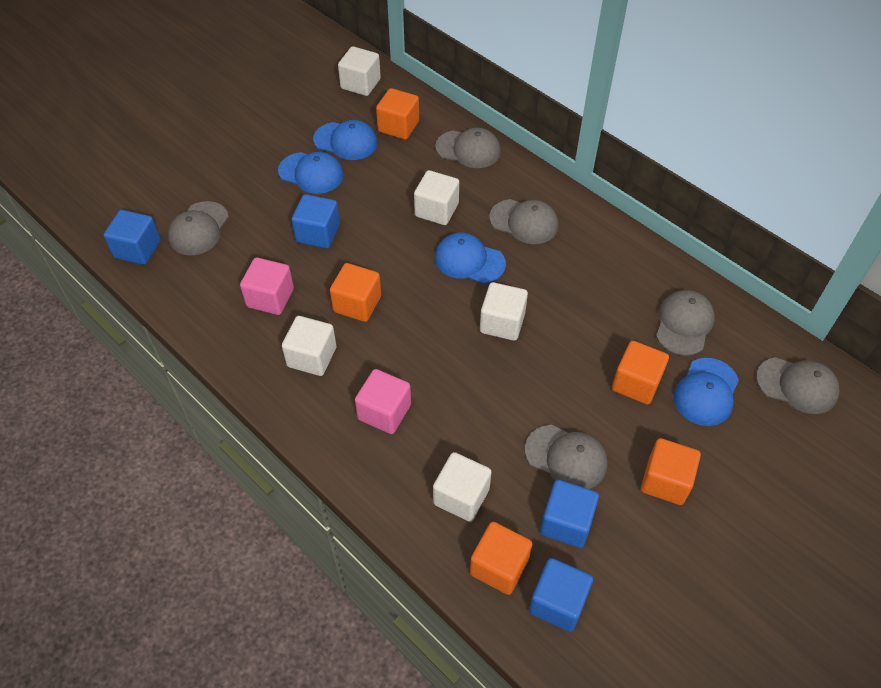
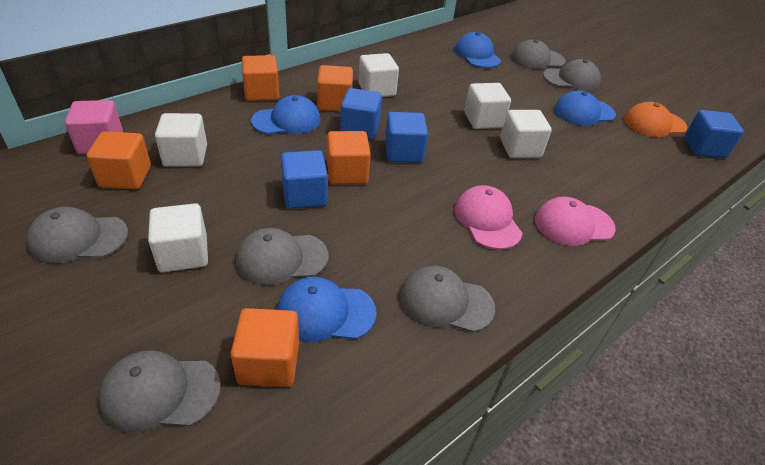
orange cap: 0 -> 1
pink cap: 0 -> 2
pink cube: 2 -> 1

